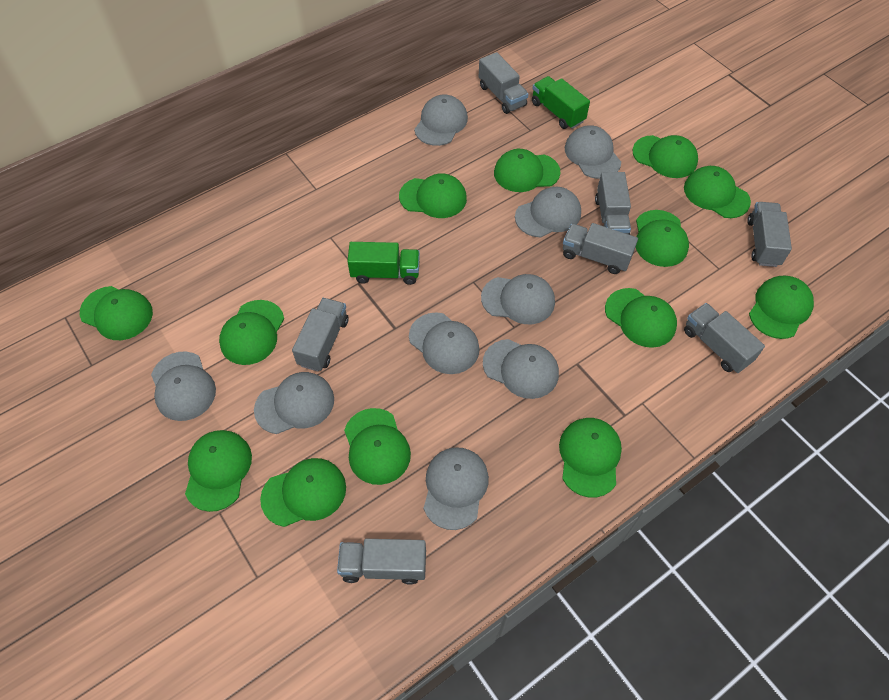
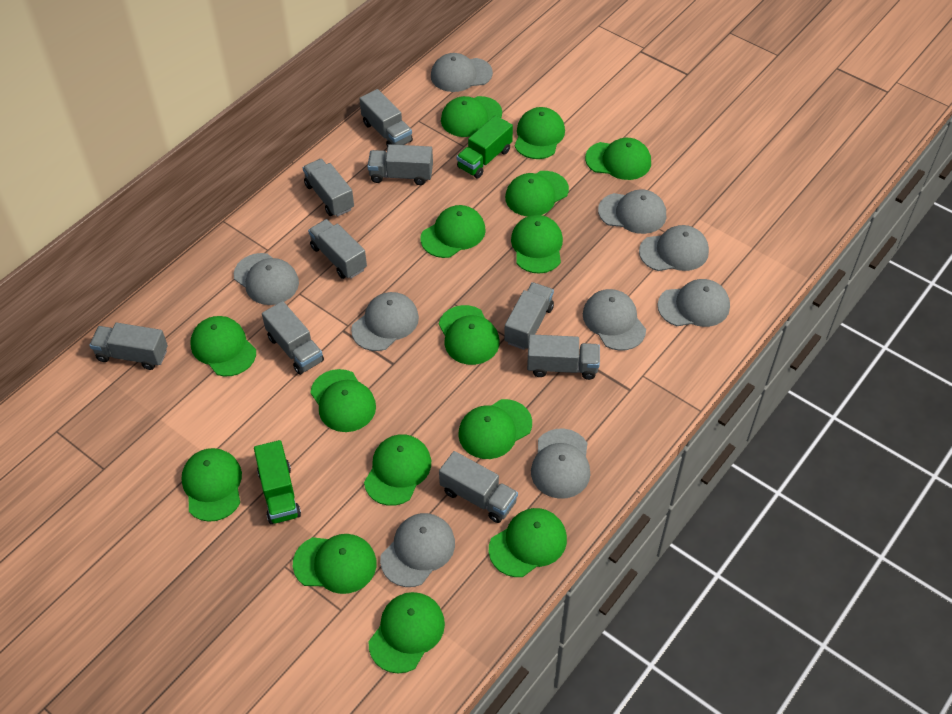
green cap: 13 -> 15
grey truck: 7 -> 9

